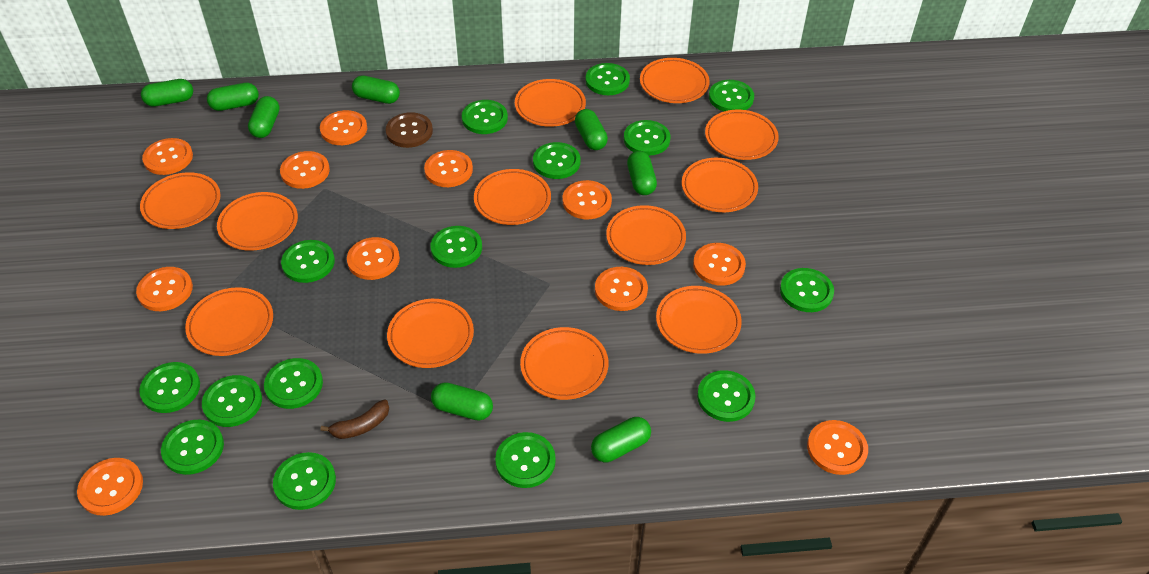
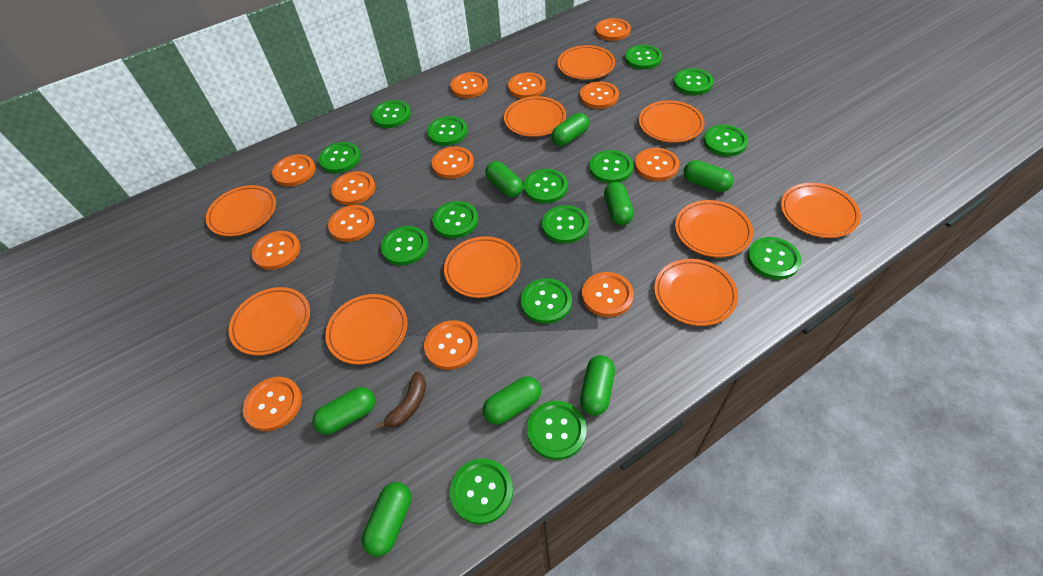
brown button: 1 -> 0
orange button: 11 -> 13
orange plate: 12 -> 10

